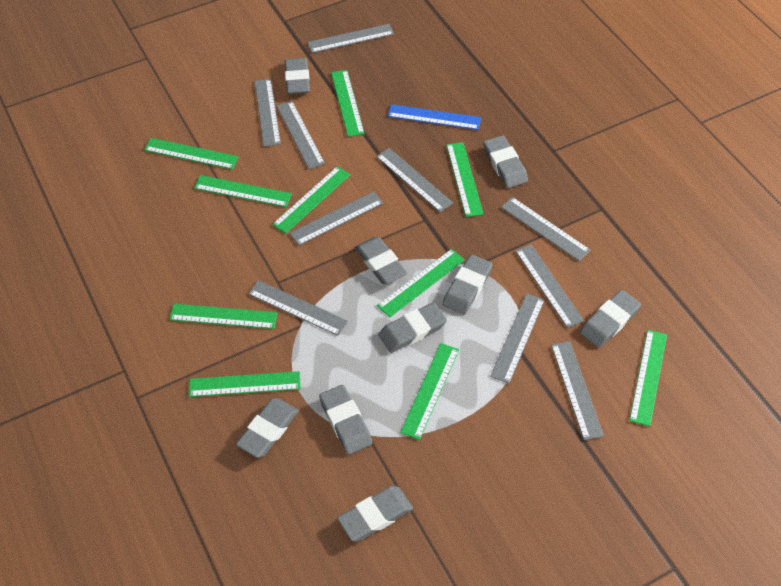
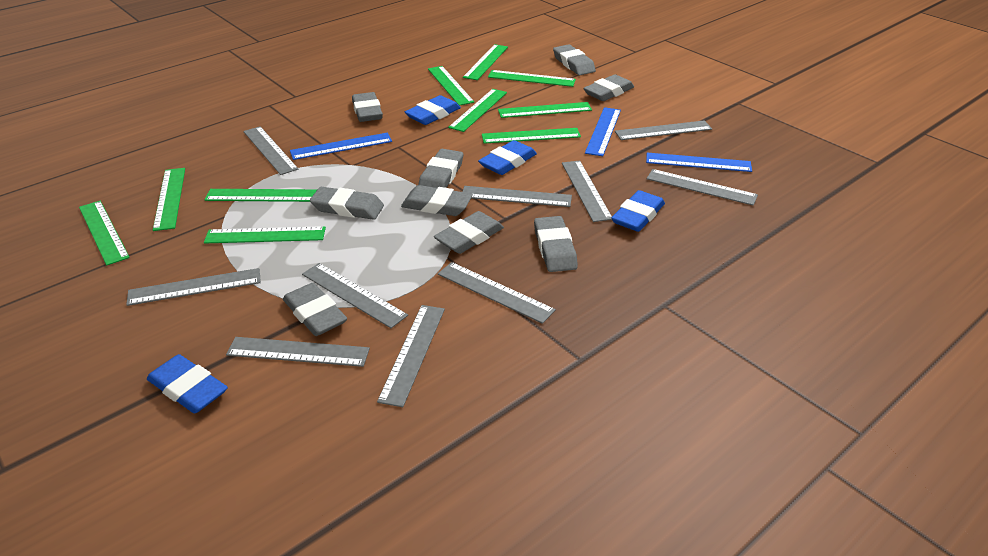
blue eraser: 0 -> 4
blue ruler: 1 -> 3

